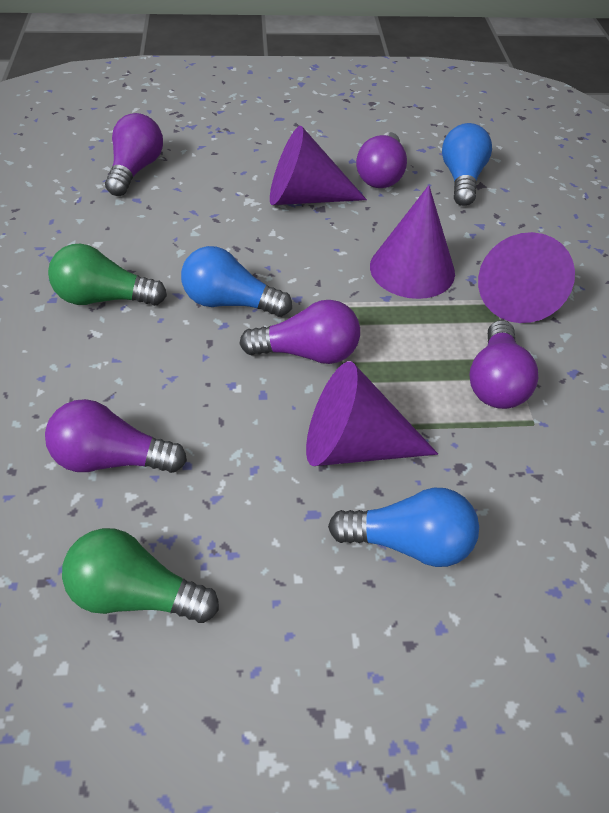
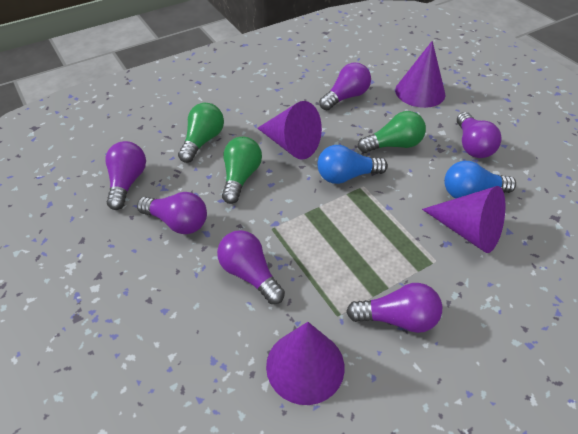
blue light bulb: 3 -> 2
green light bulb: 2 -> 3
purple light bulb: 5 -> 6

